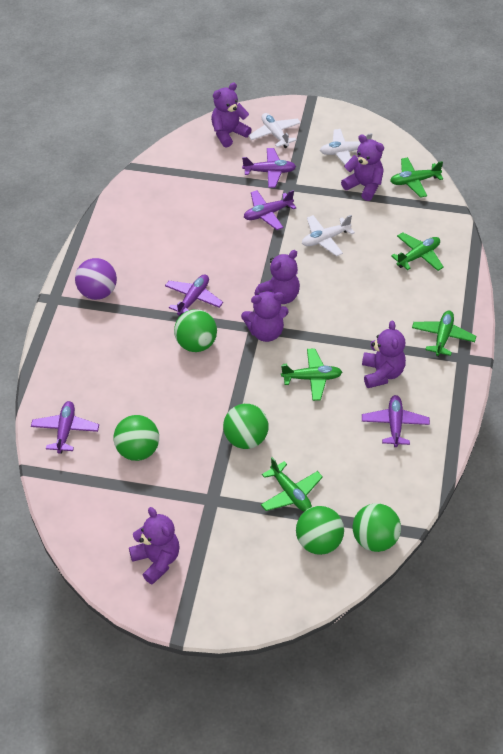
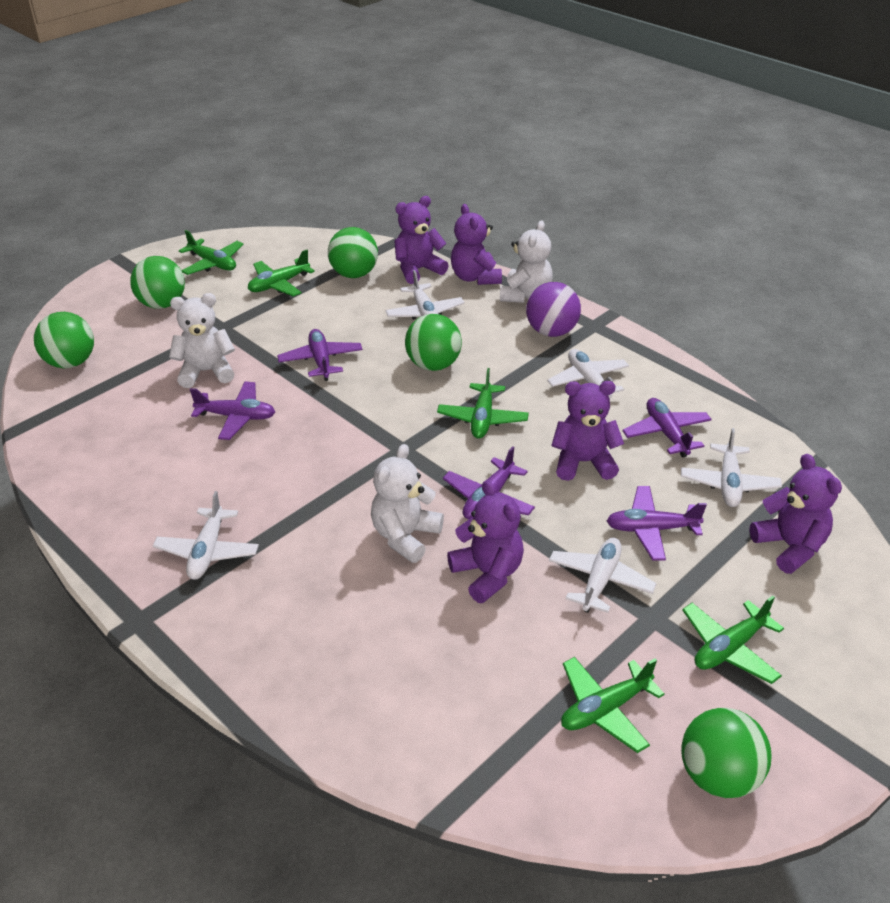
purple teddy bear: 6 -> 5
white plane: 3 -> 5
white teddy bear: 0 -> 3

